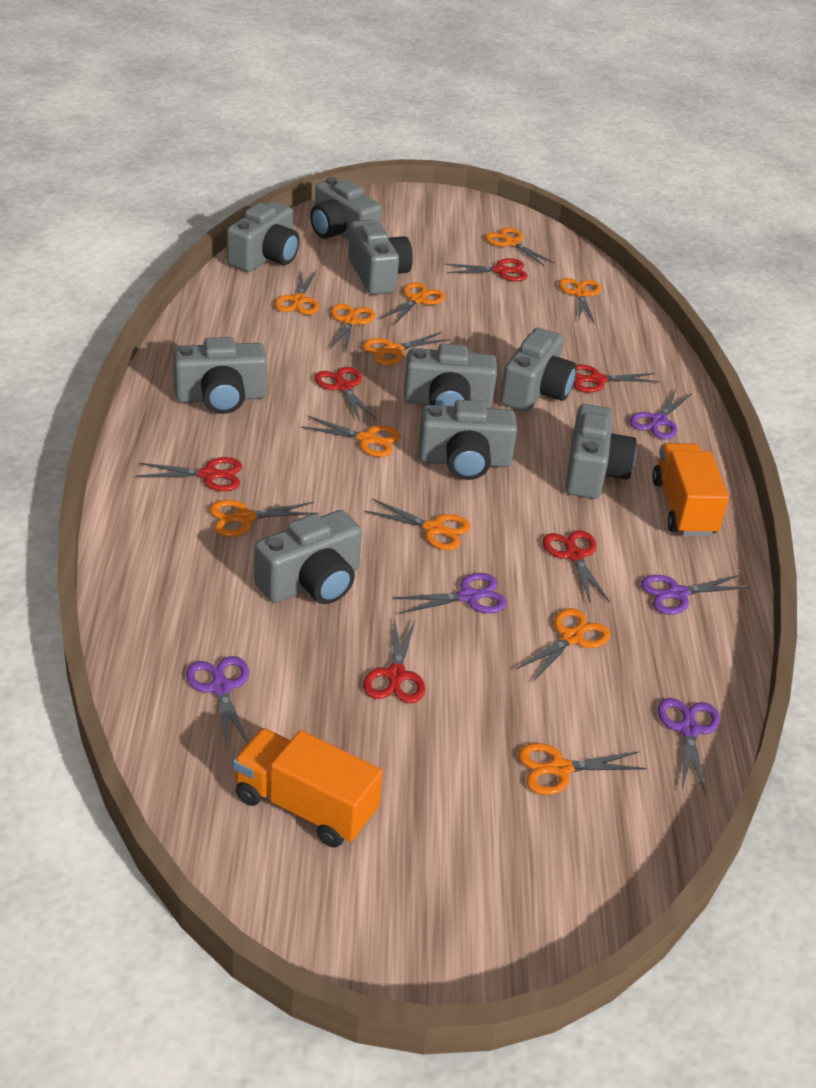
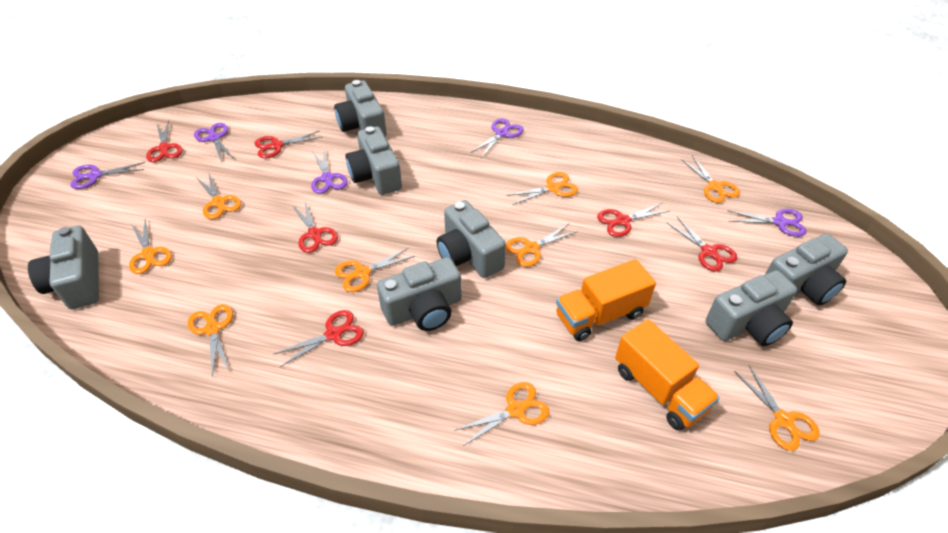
grey camera: 9 -> 7
orange scissors: 11 -> 9

